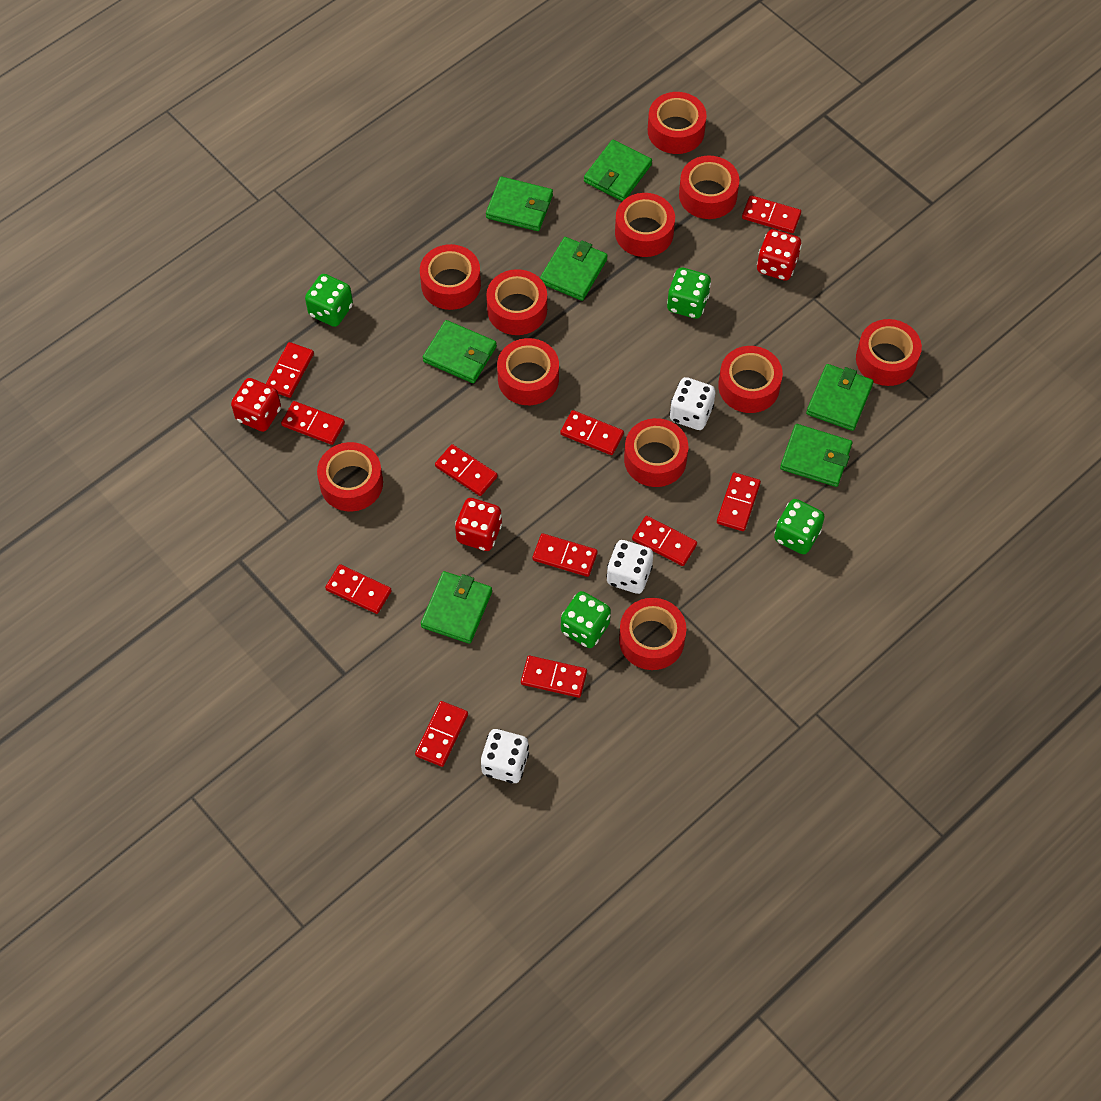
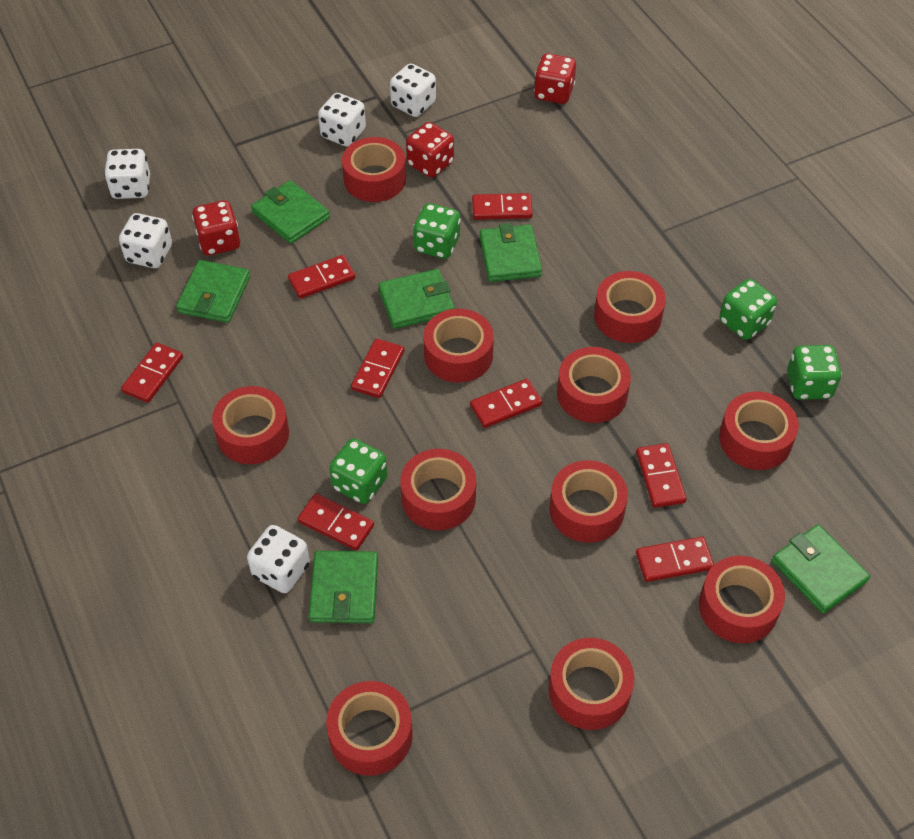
green wallet: 7 -> 6
red domino: 11 -> 8
white dice: 3 -> 5

